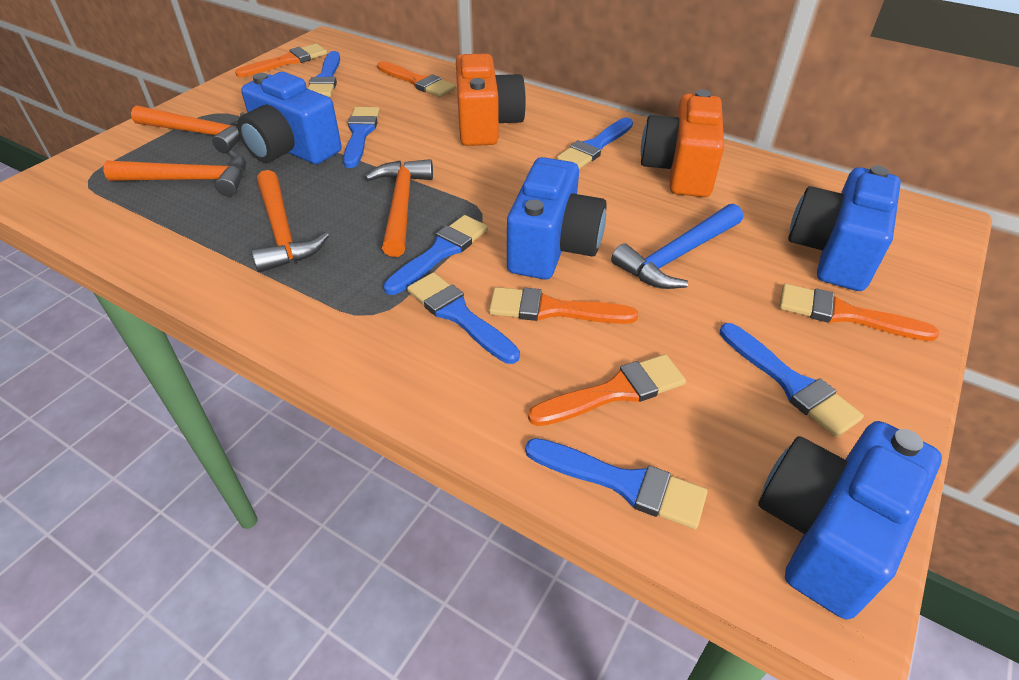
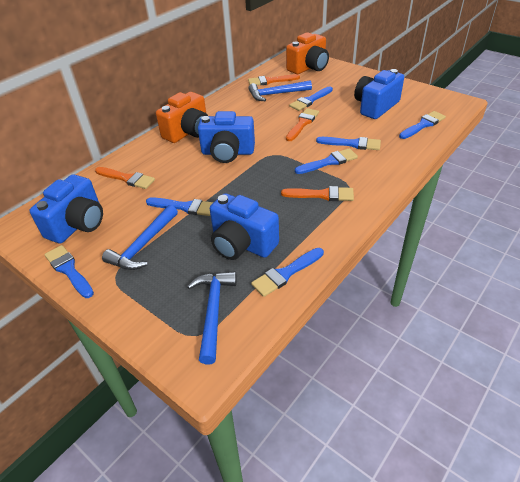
blue hammer: 1 -> 3
orange brush: 5 -> 4
orange hammer: 4 -> 0

